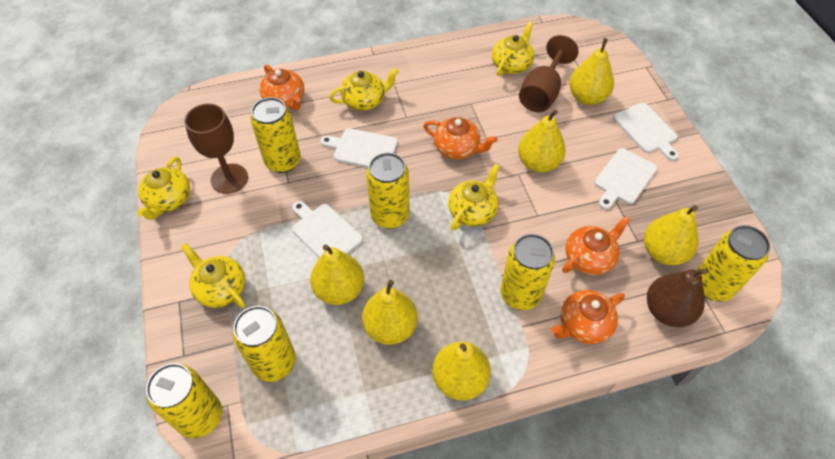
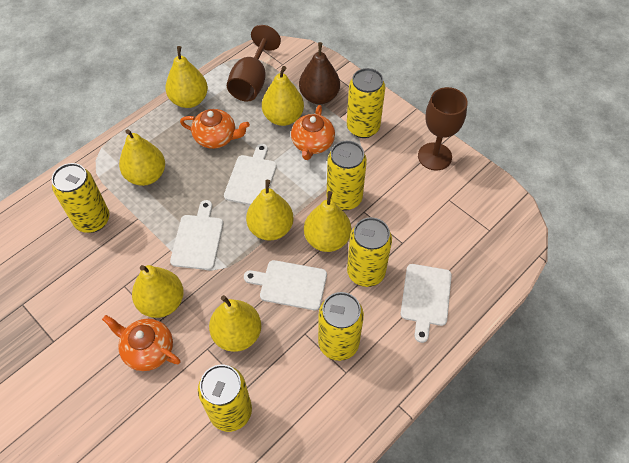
orange teapot: 4 -> 3
yellow pear: 6 -> 7
yellow teapot: 5 -> 0

